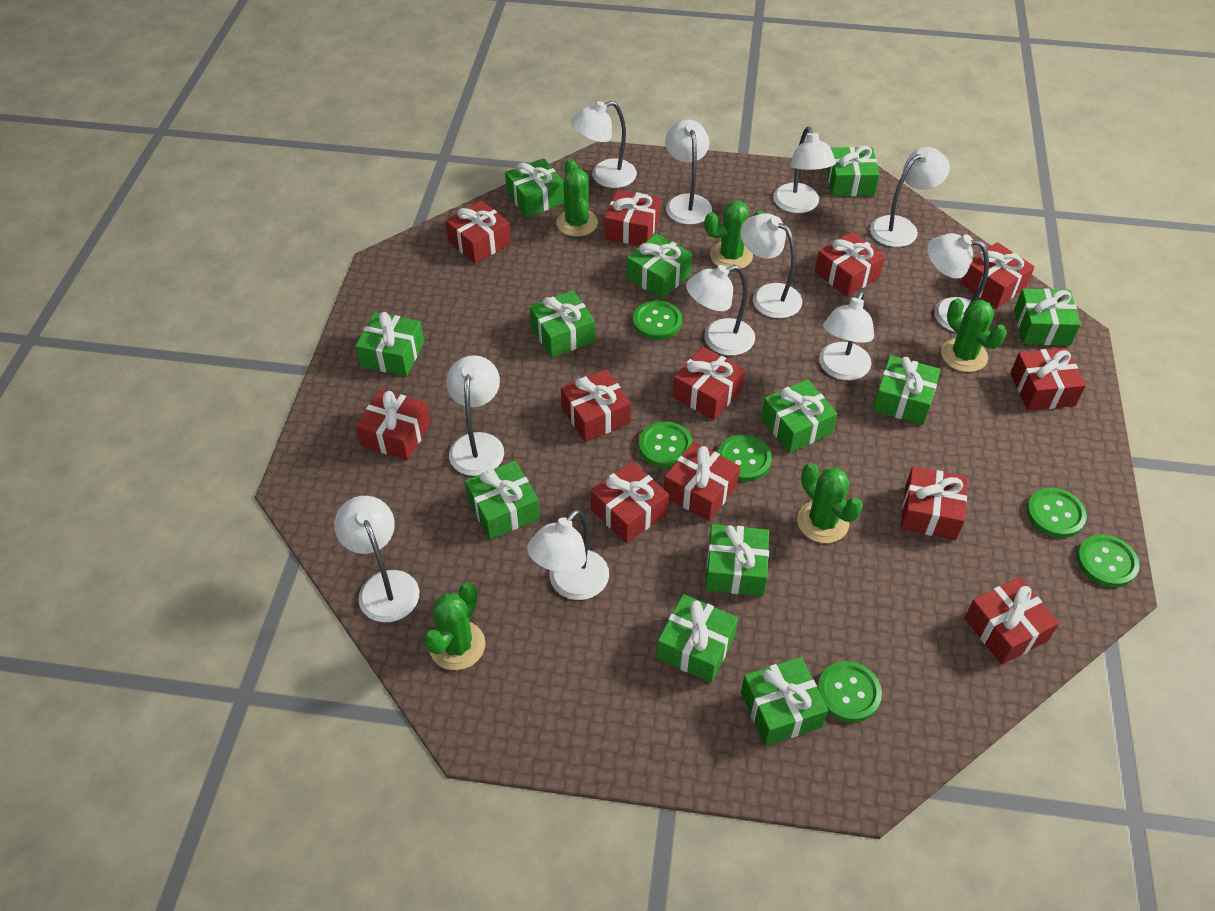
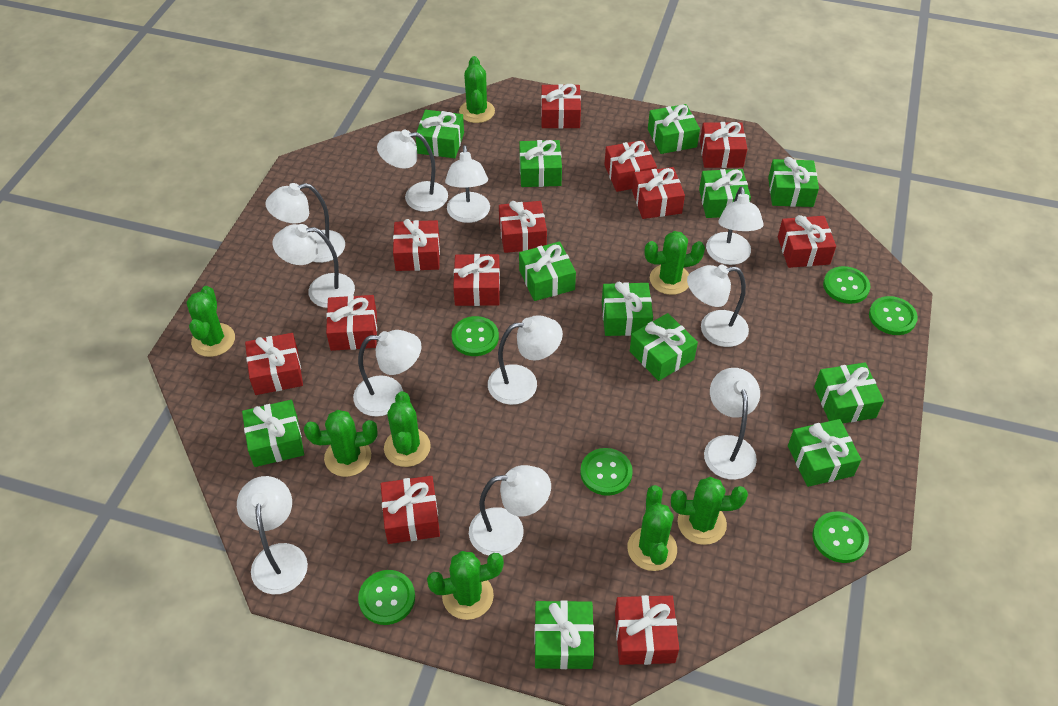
green cactus: 5 -> 8

